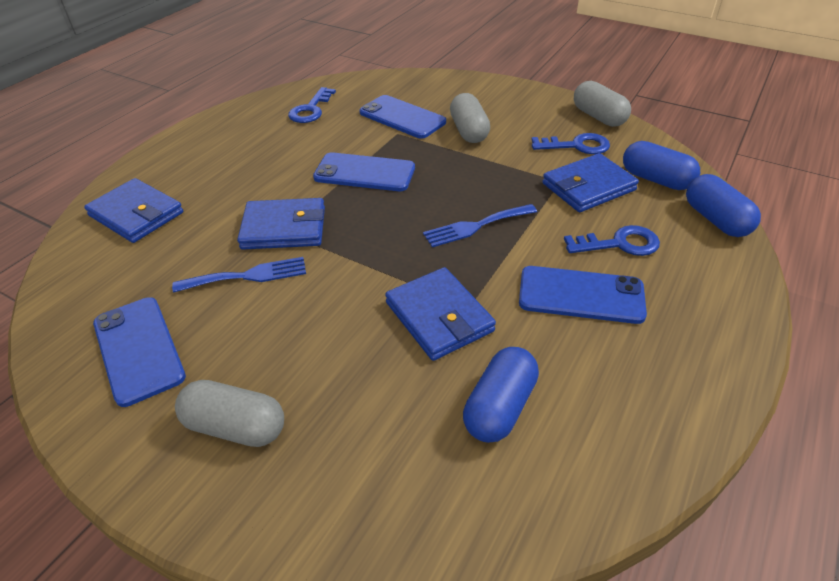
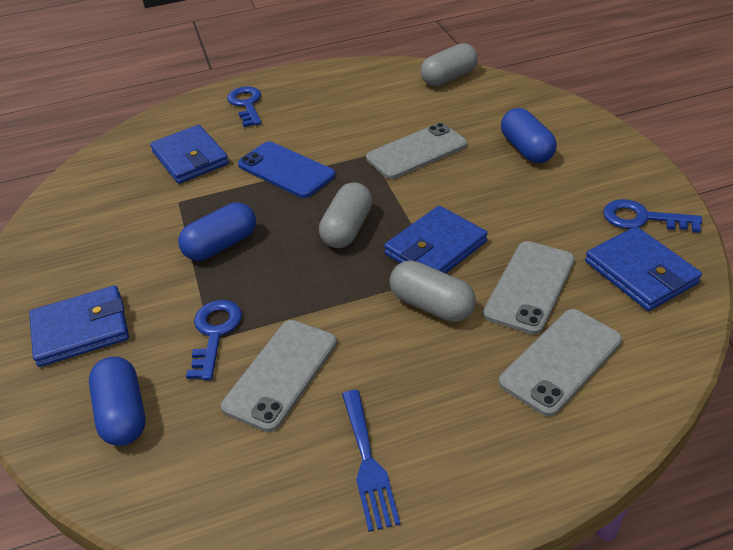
blue fork: 2 -> 1
blue phone: 4 -> 1
grey phone: 0 -> 4

